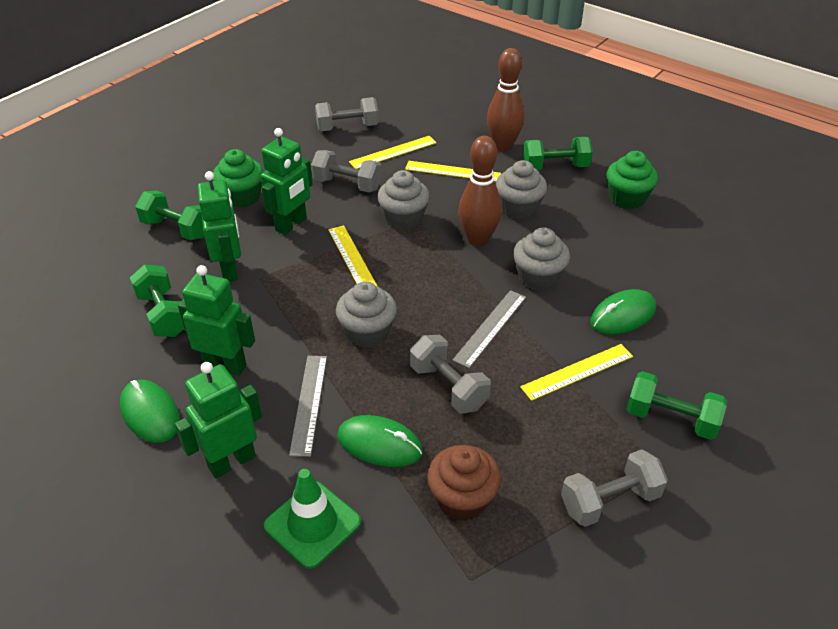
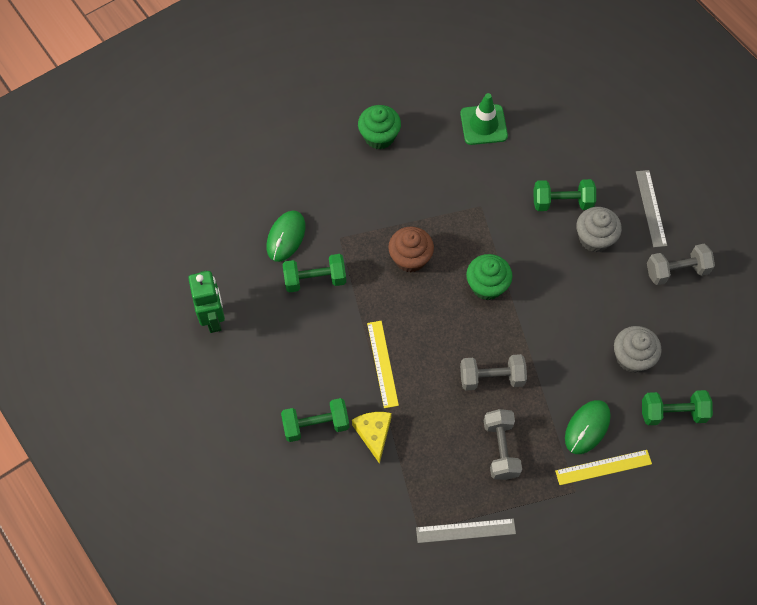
brown bowling pin: 2 -> 0
green mouse: 3 -> 2
green robot: 4 -> 1
grey cupcake: 4 -> 2
grey dumbbell: 4 -> 3
yellow cheese: 0 -> 1
yellow ruler: 4 -> 2

